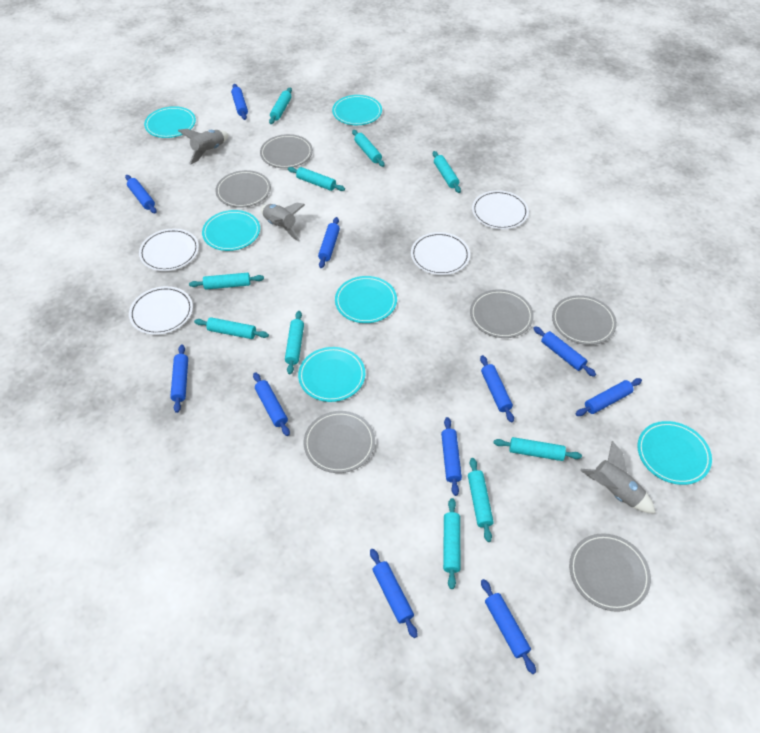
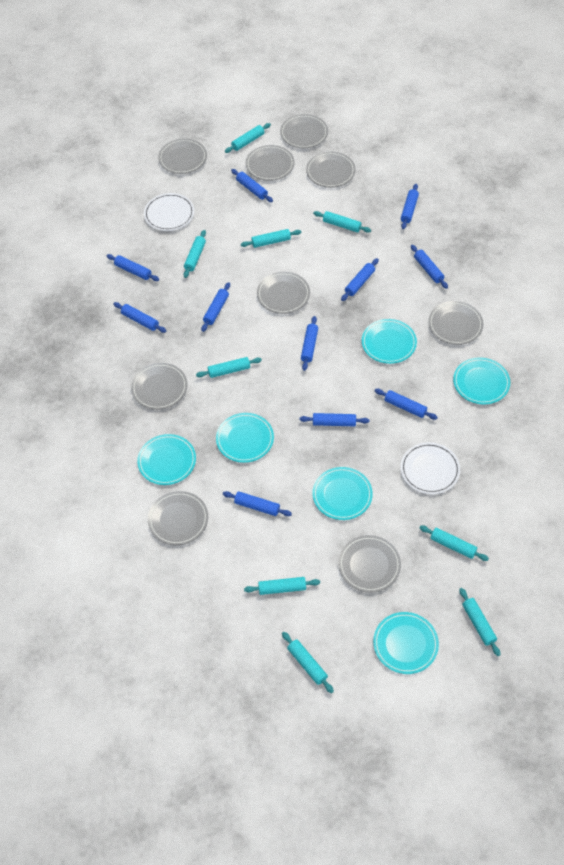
grey plate: 6 -> 9
grey rocket: 3 -> 0
turquoise rolling pin: 10 -> 9
white plate: 4 -> 2

